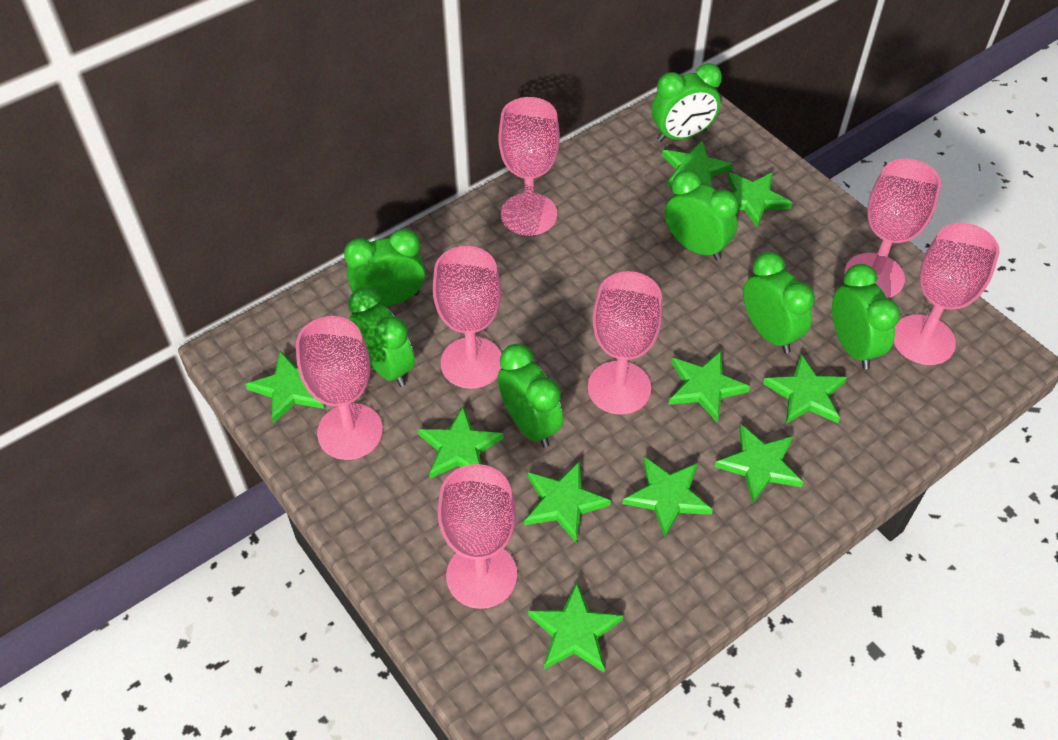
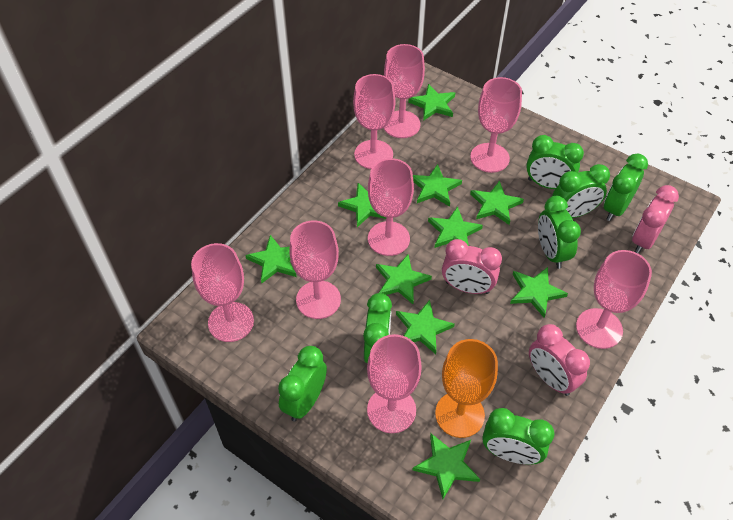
orange goblet: 0 -> 1
pink clock: 0 -> 3
pink goblet: 7 -> 8

